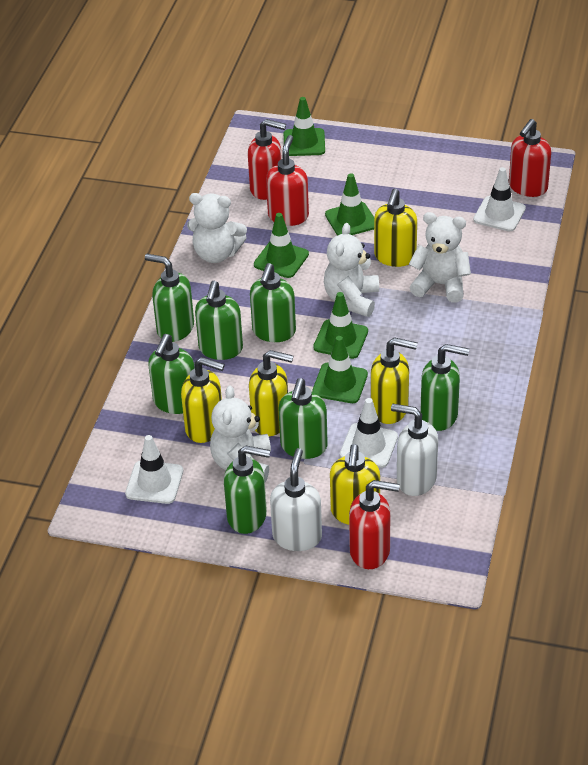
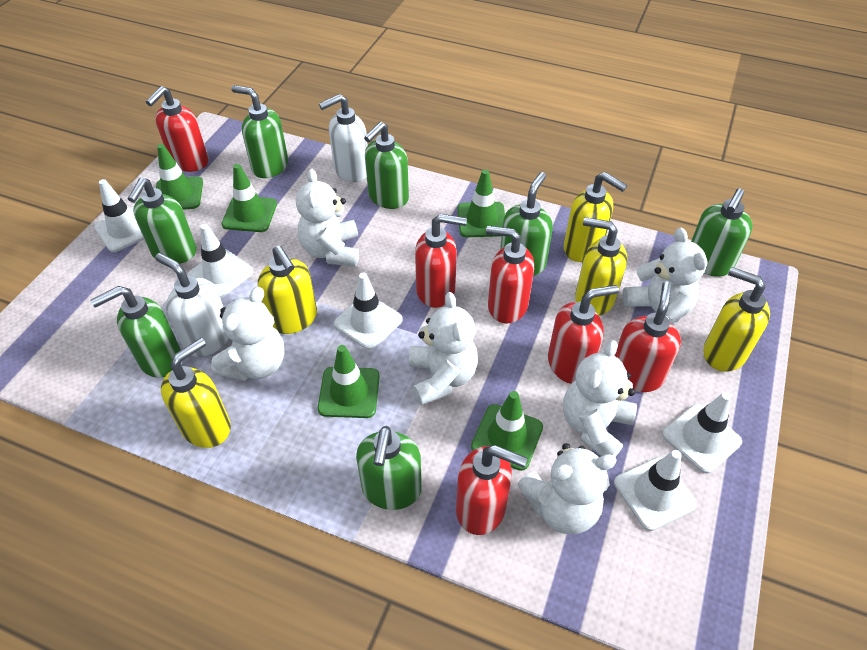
red soap dispenser: 4 -> 6
white teddy bear: 4 -> 6
white traffic cone: 3 -> 5

